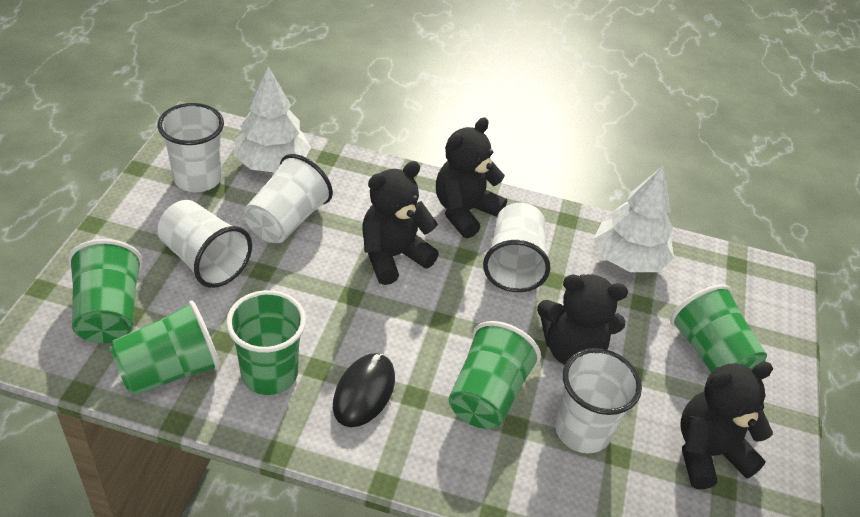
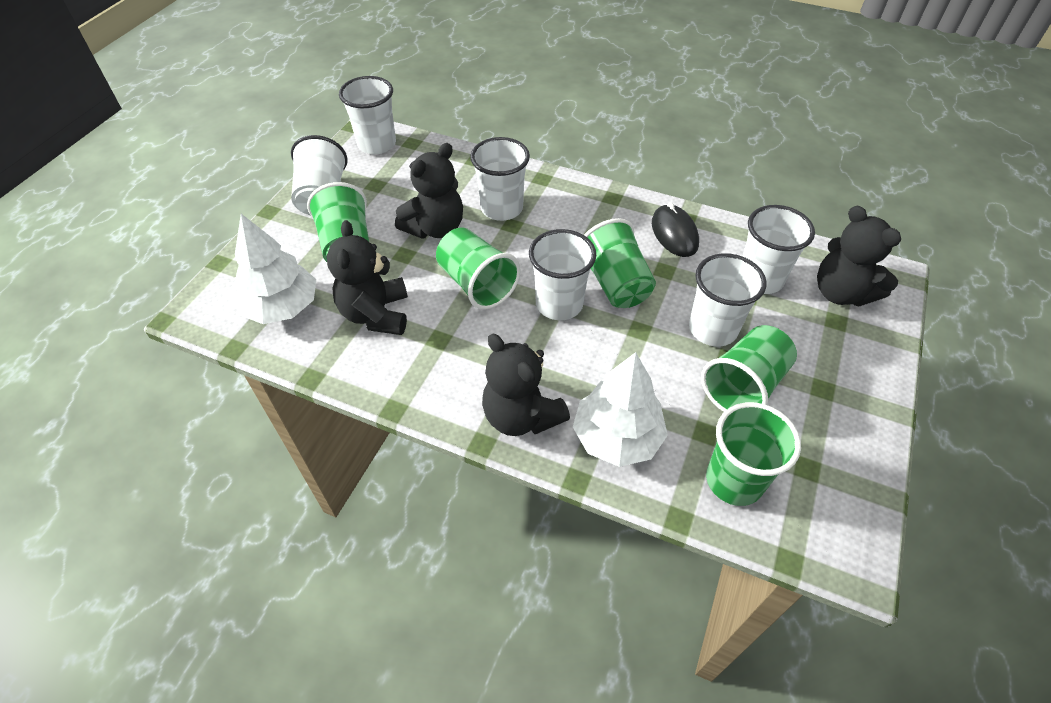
white cup: 5 -> 6

